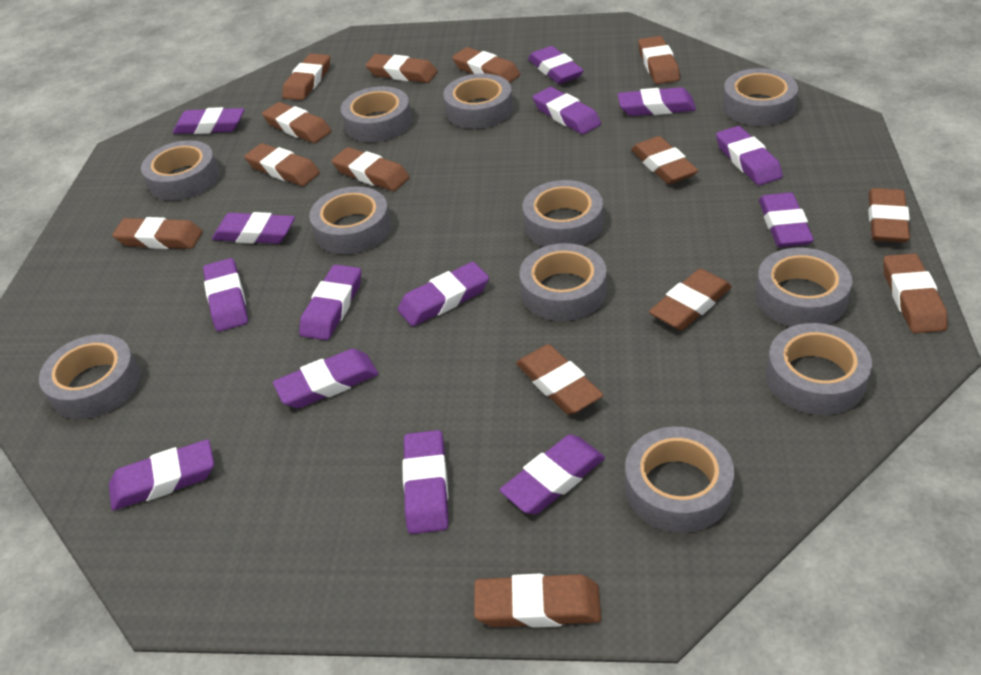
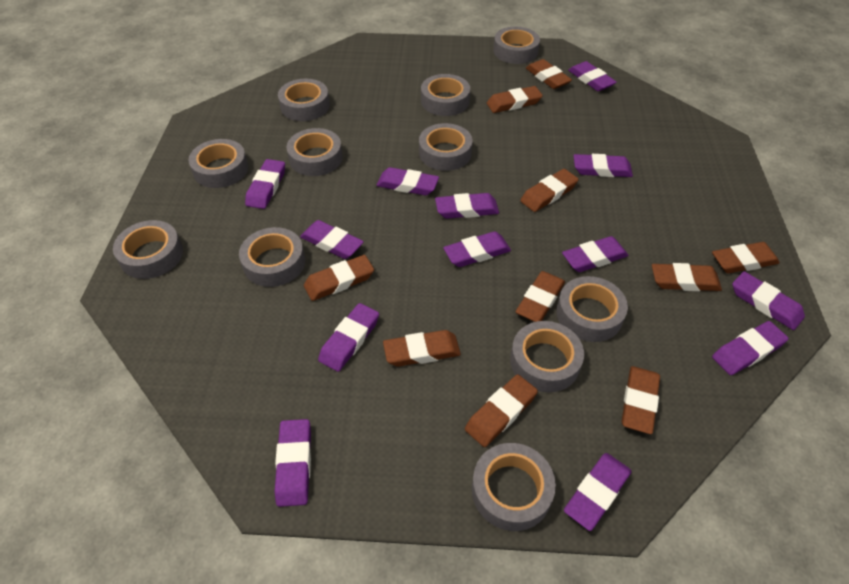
brown eraser: 14 -> 10
purple eraser: 14 -> 13

